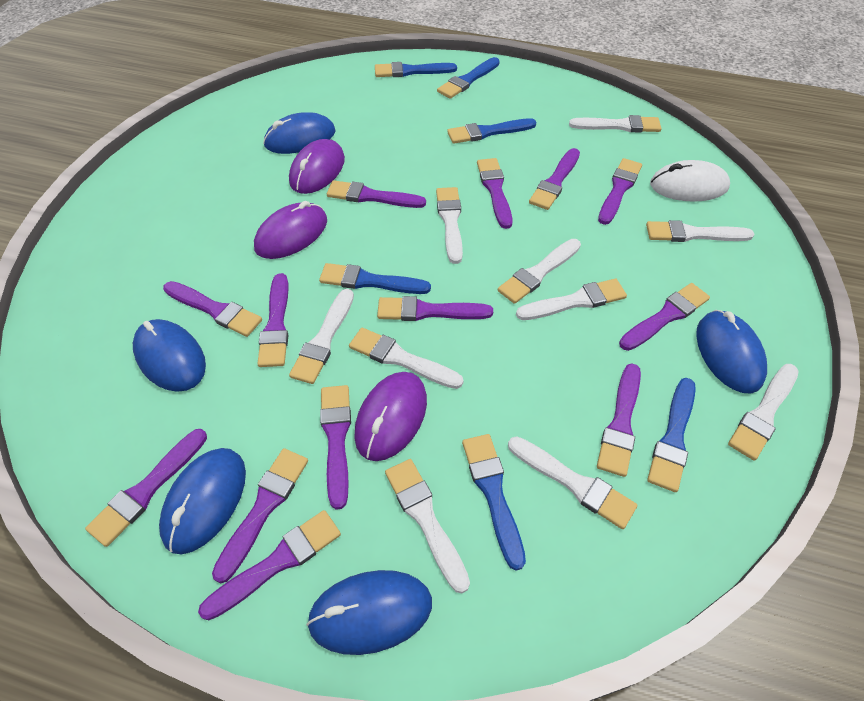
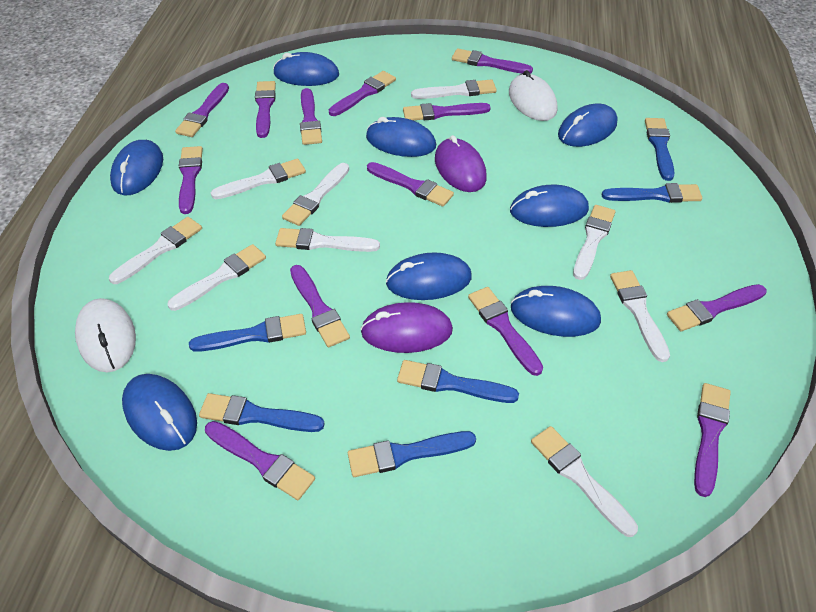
blue mouse: 5 -> 8
purple mouse: 3 -> 2
white brush: 10 -> 9
white mouse: 1 -> 2

